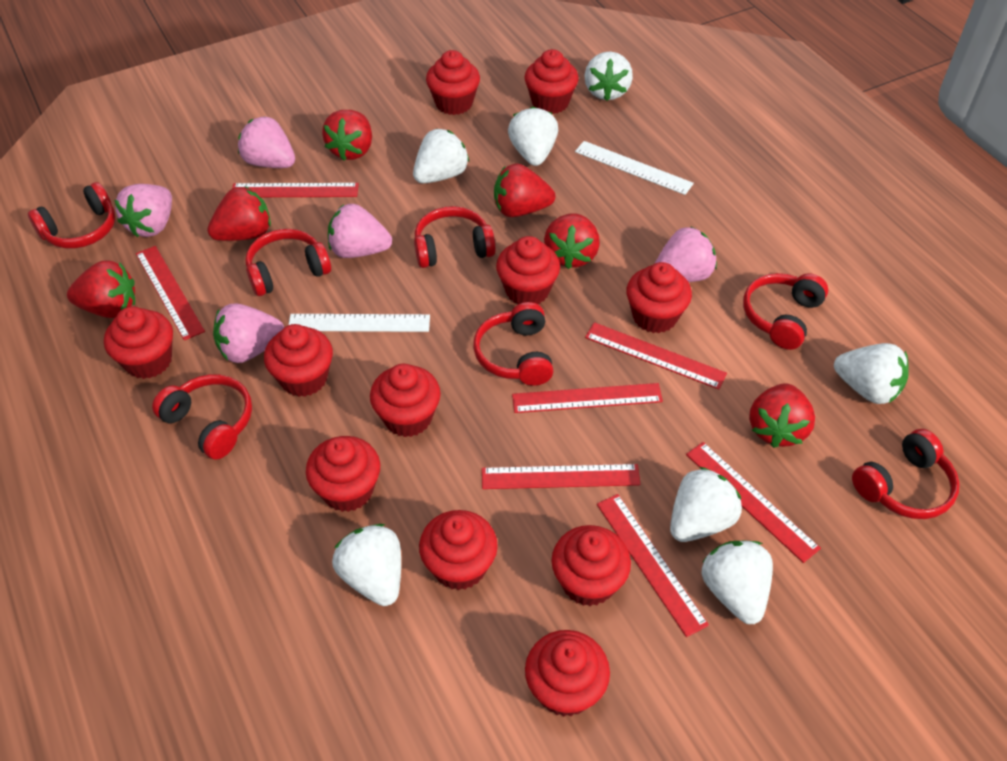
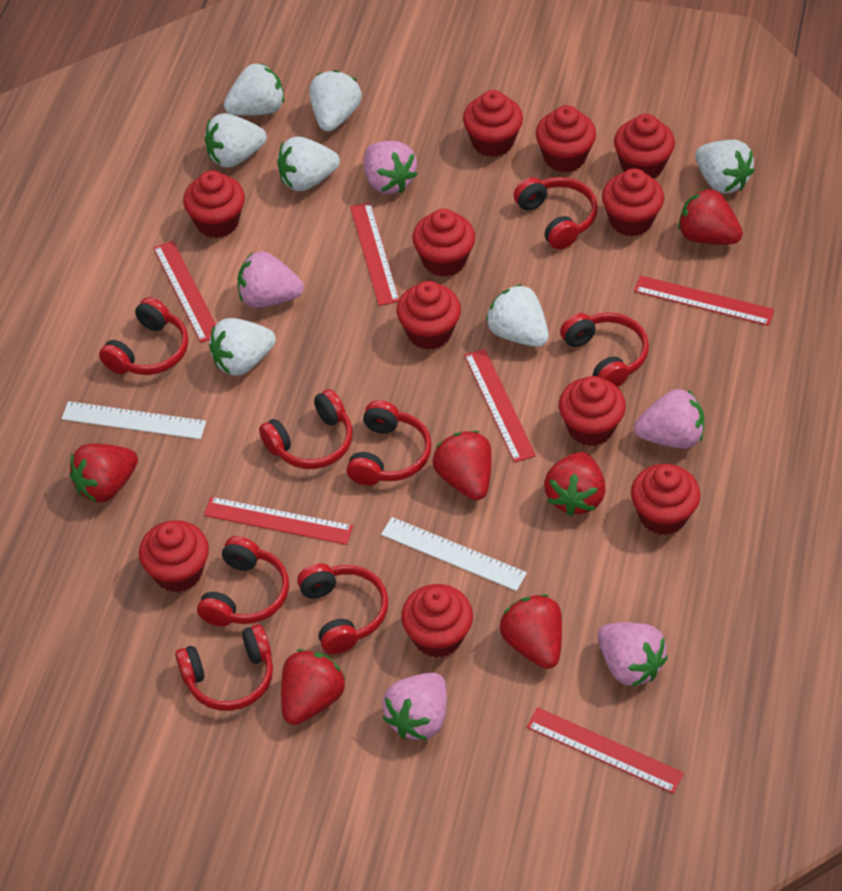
red headphones: 7 -> 8
red ruler: 7 -> 6

